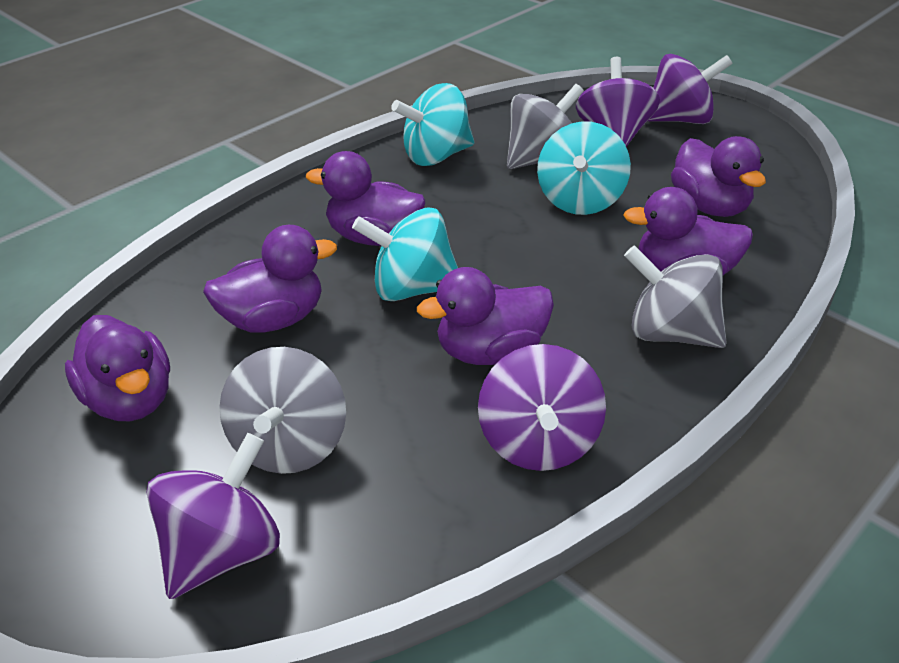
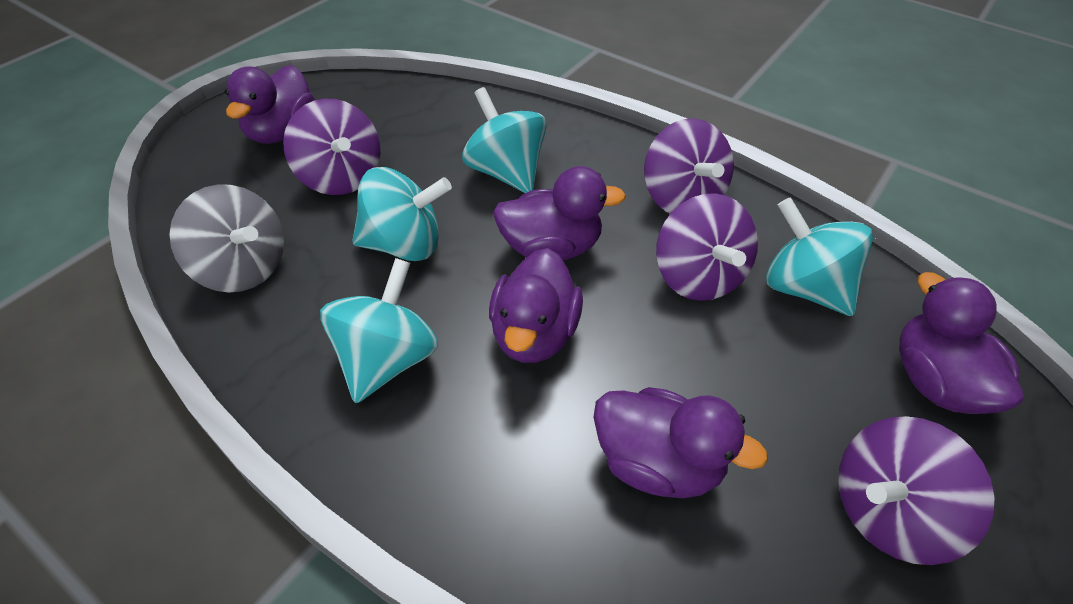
grey spinning top: 3 -> 1
purple duck: 6 -> 5
turquoise spinning top: 3 -> 4

